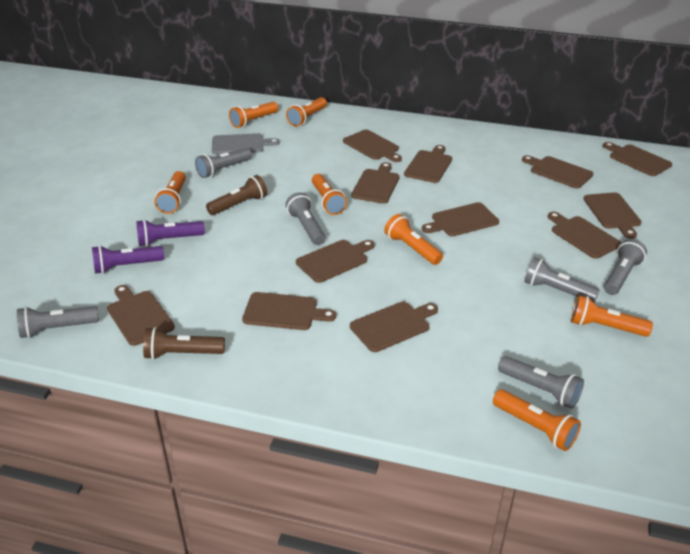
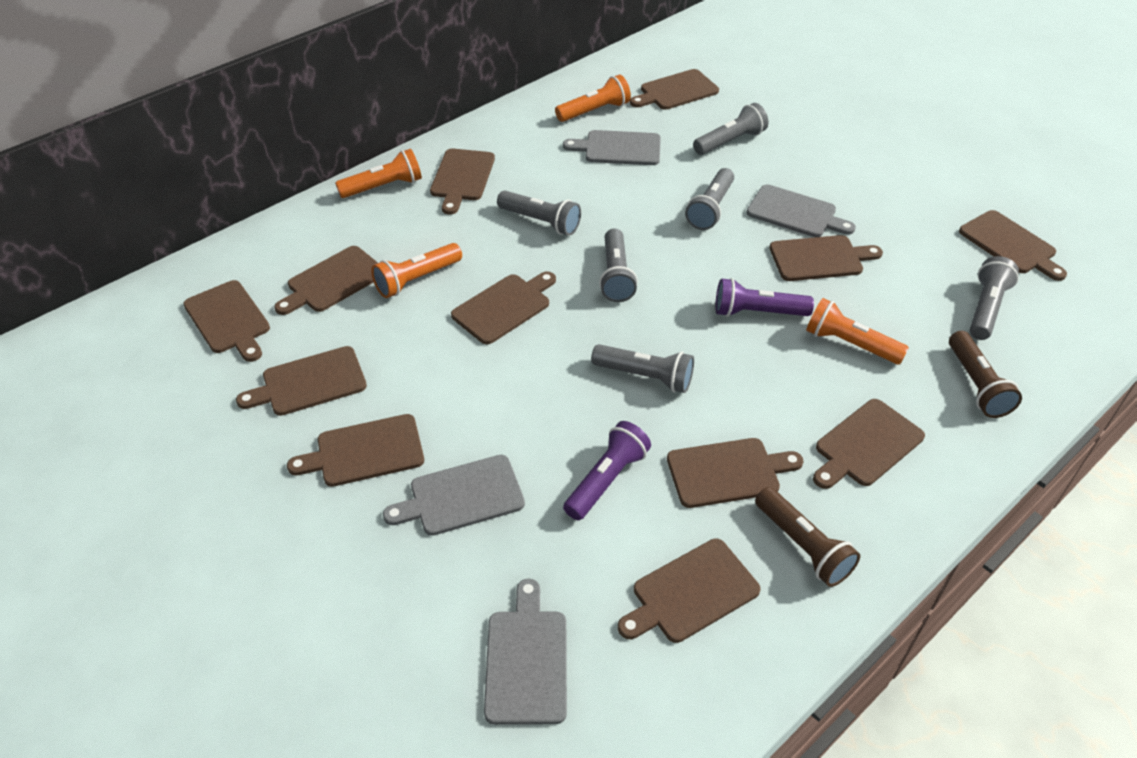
grey cutting board: 1 -> 4
orange flashlight: 7 -> 4

